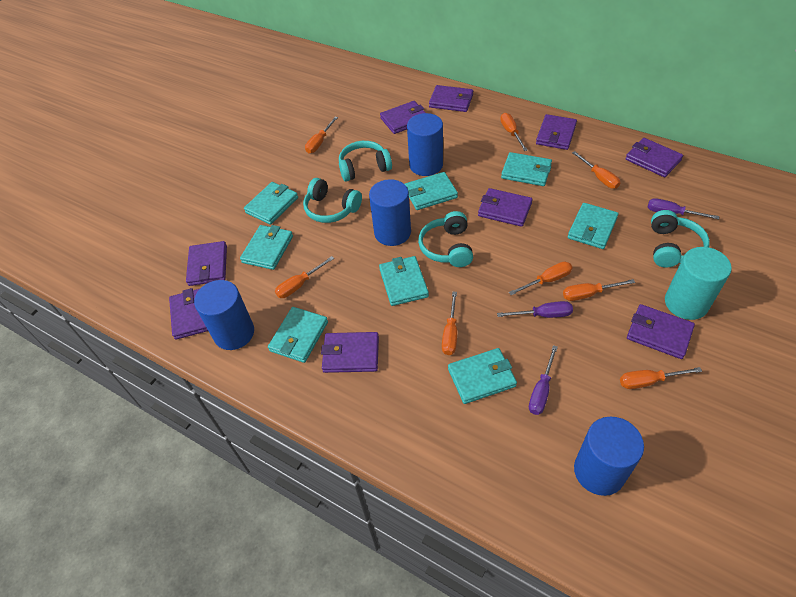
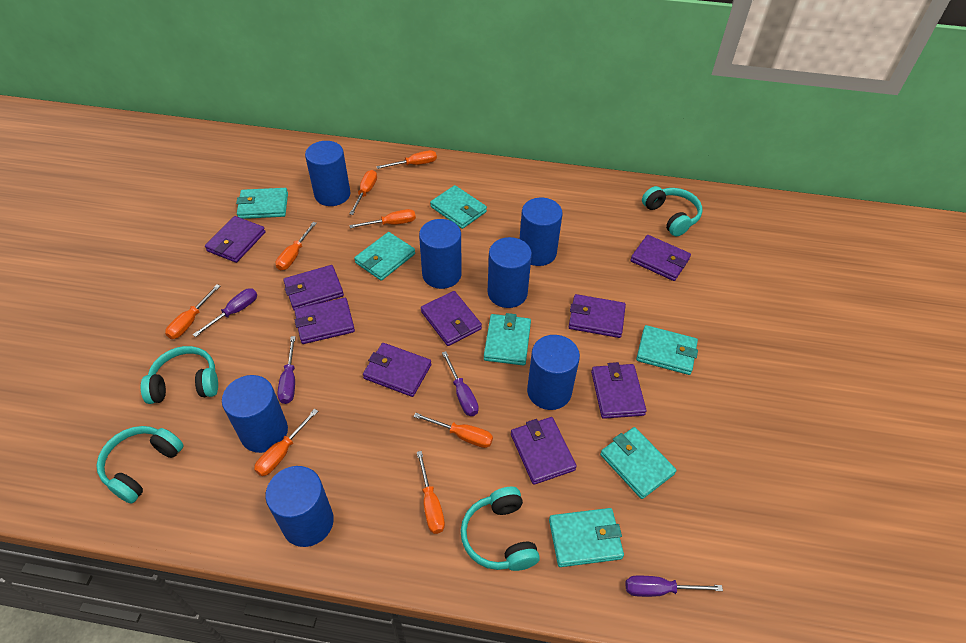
blue cylinder: 4 -> 7
purple screwdriver: 3 -> 4
turquoise cylinder: 1 -> 0
turquoise wallet: 8 -> 7

